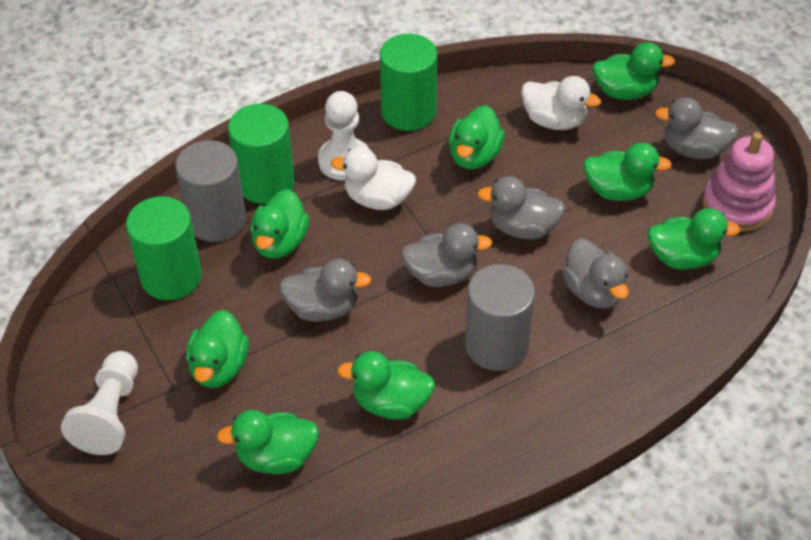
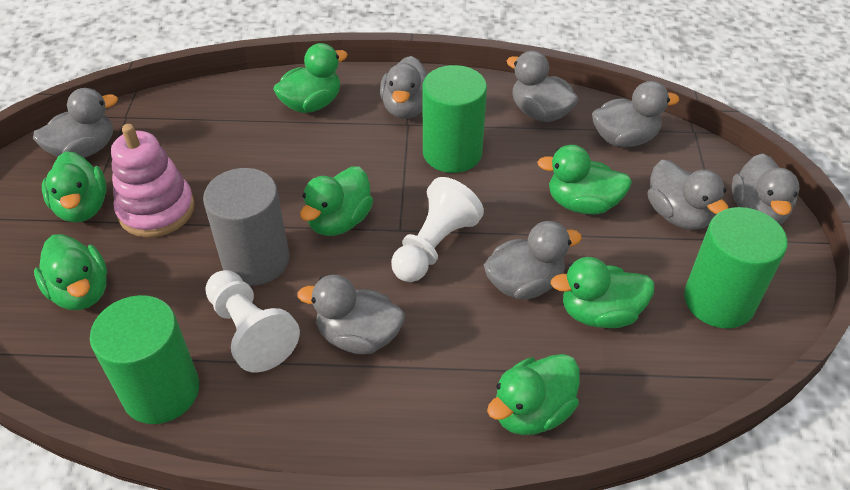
green duck: 8 -> 7
grey cylinder: 2 -> 1
grey duck: 5 -> 8
white duck: 2 -> 0

